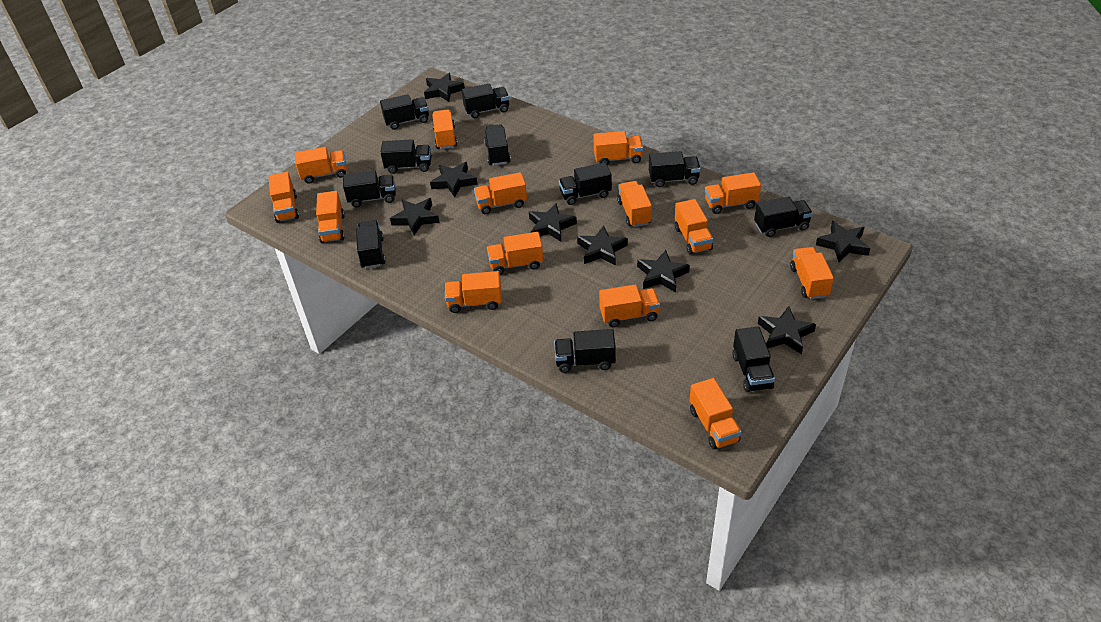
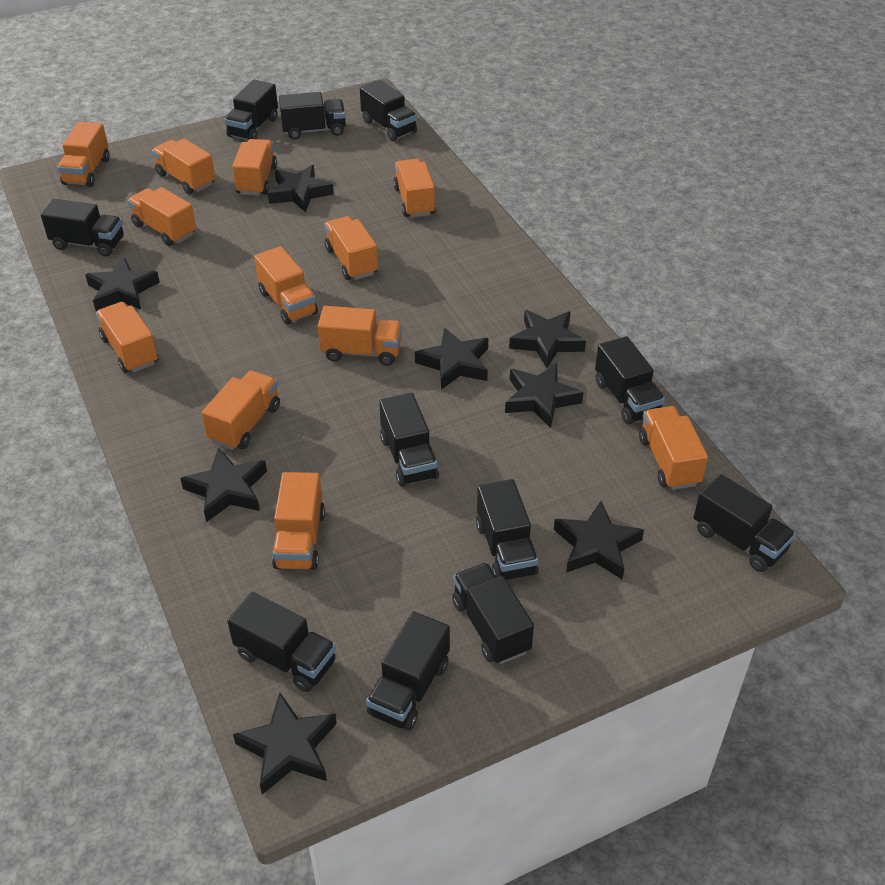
orange truck: 14 -> 12

